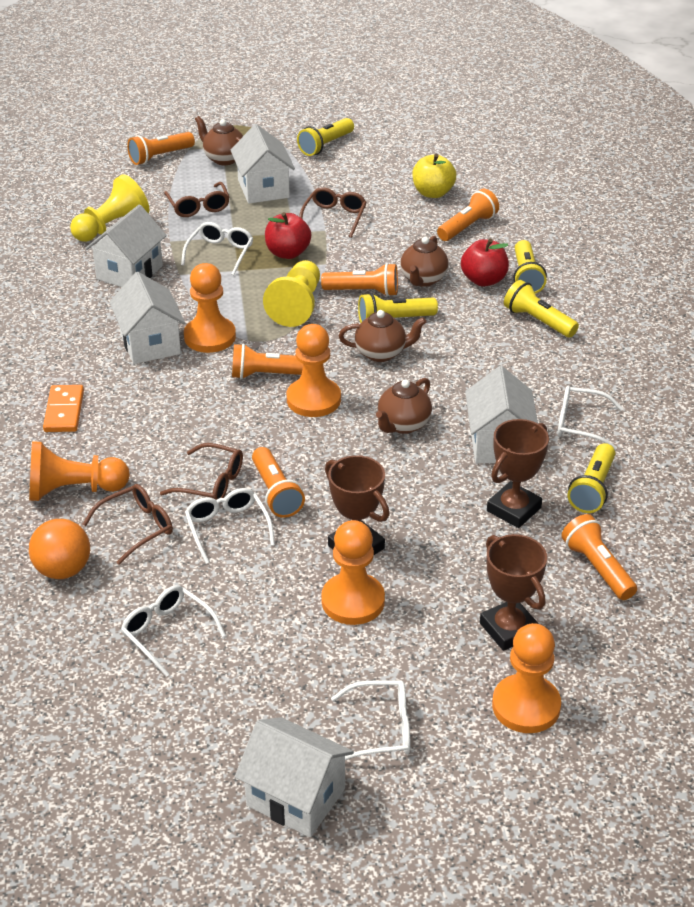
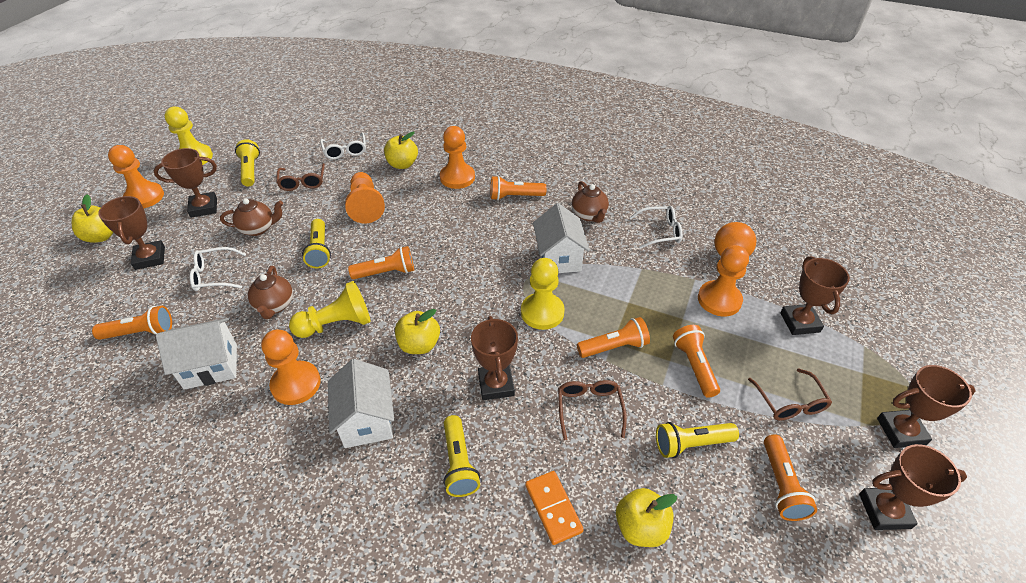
brown glasses: 4 -> 3
brown teapot: 4 -> 3
brown trophy: 3 -> 6
red apple: 2 -> 0
white glasses: 5 -> 3
white house: 5 -> 3
yellow apple: 1 -> 4
yellow flashlight: 5 -> 4
yellow pawn: 2 -> 3

